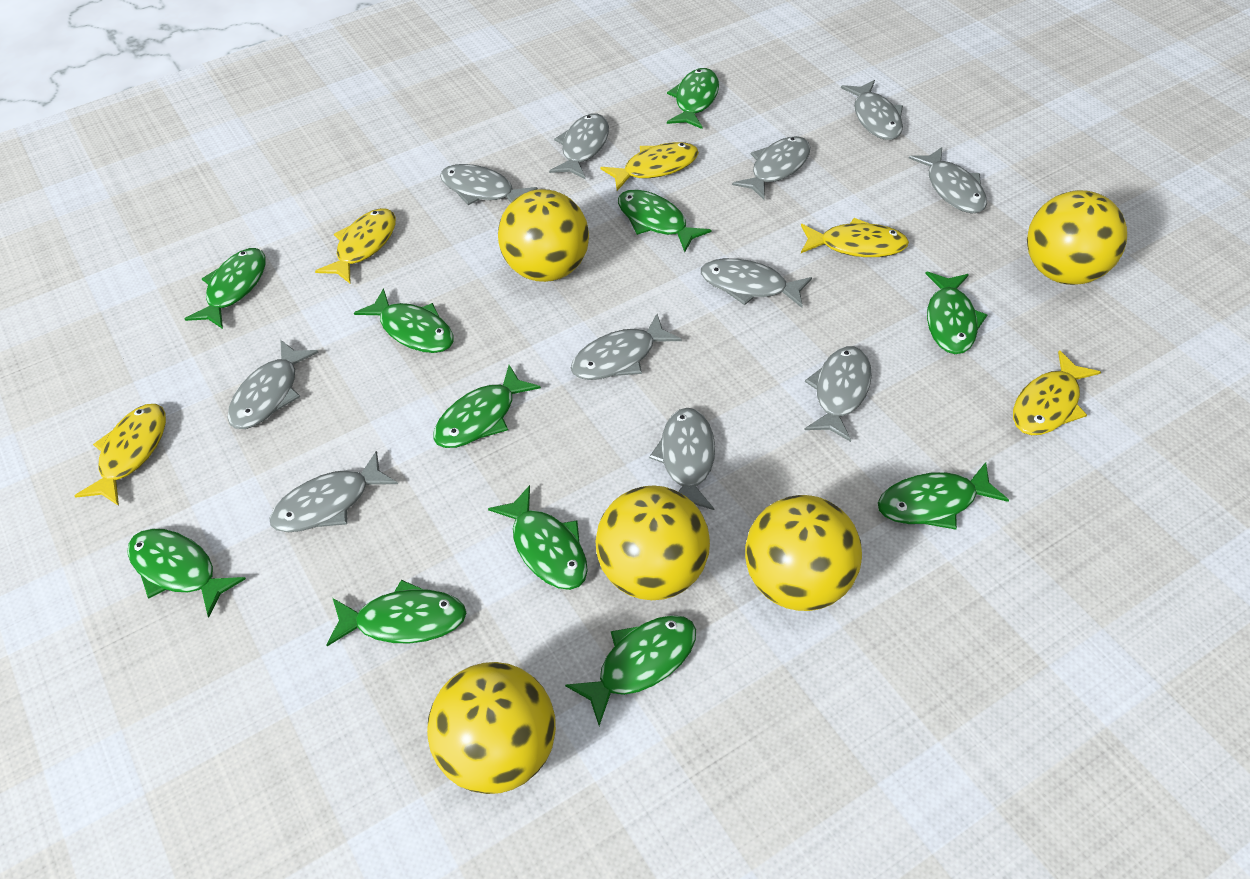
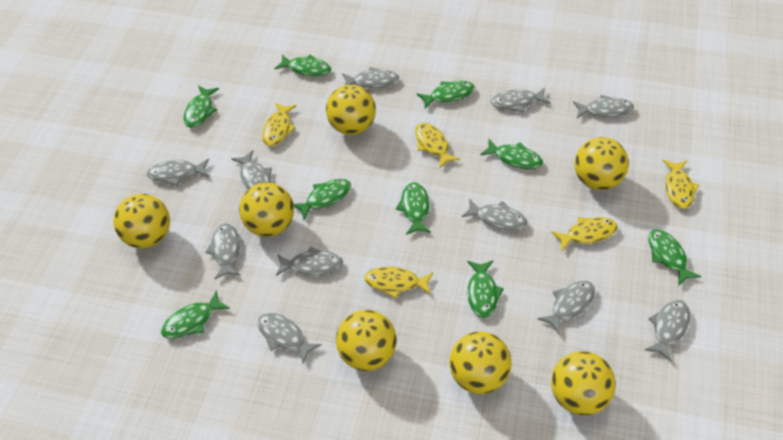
green fish: 11 -> 9
yellow ball: 5 -> 7

